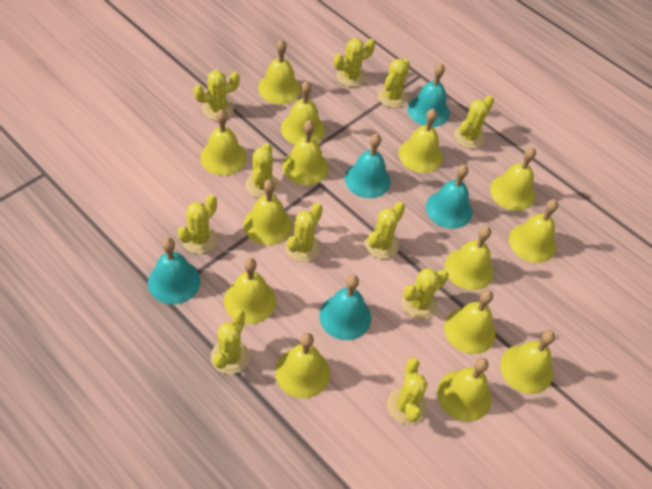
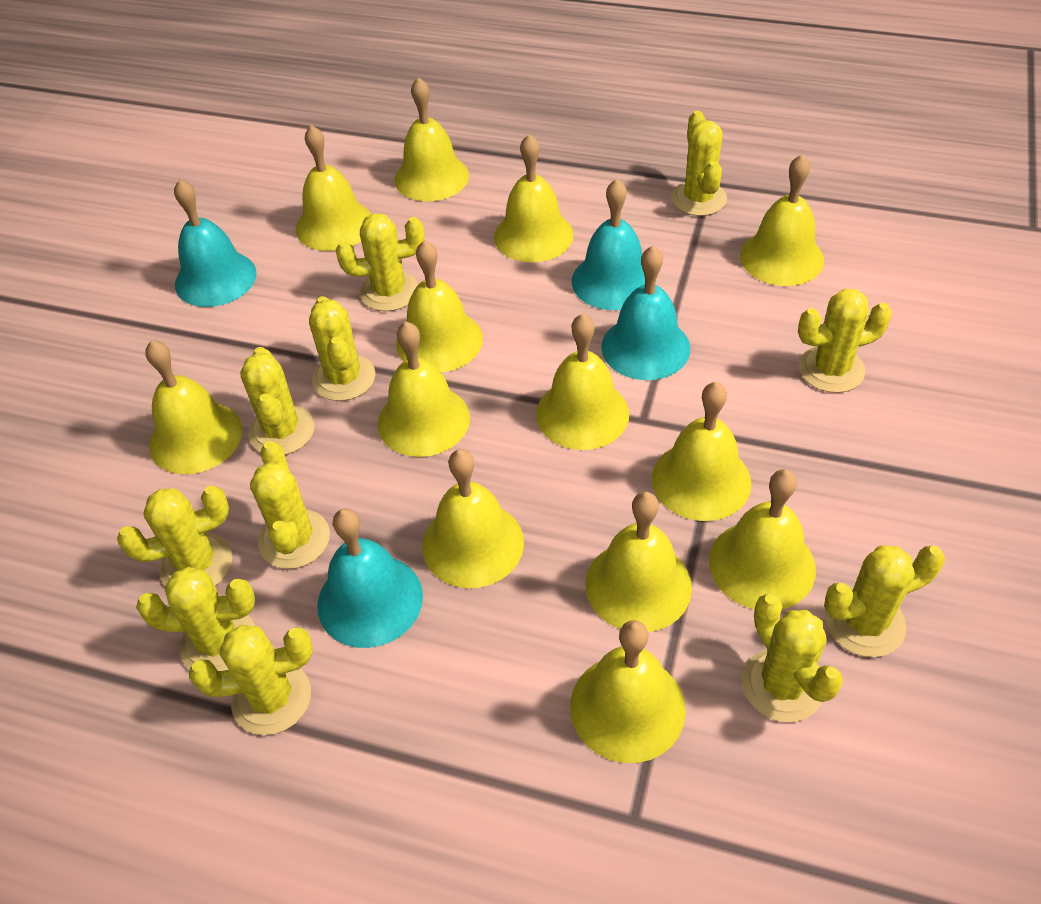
turquoise bell: 5 -> 4
yellow bell: 14 -> 13

